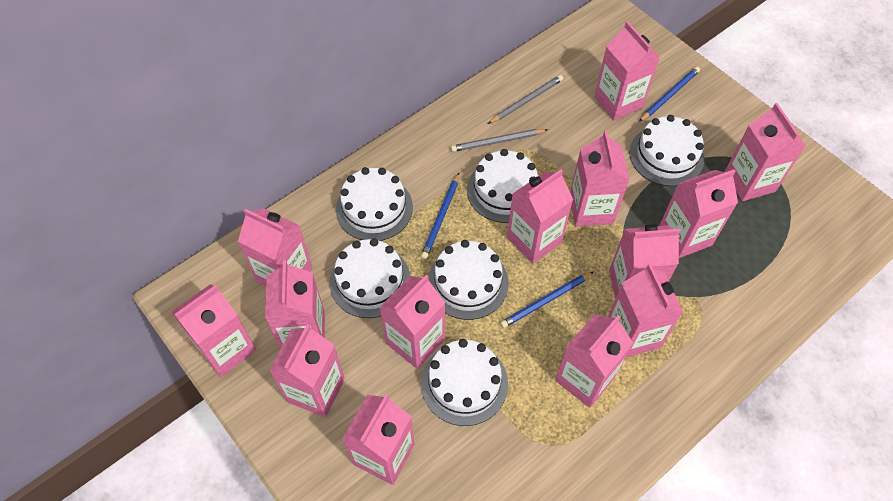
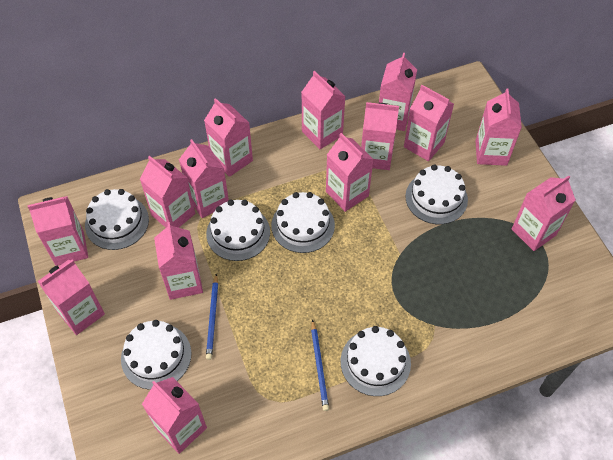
blue pencil: 3 -> 2
grey pencil: 2 -> 0

